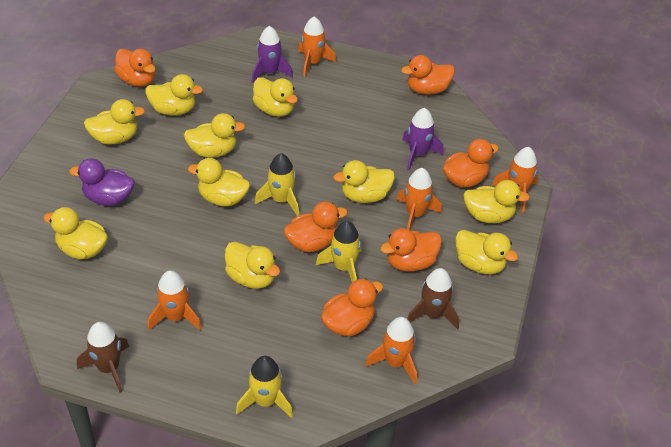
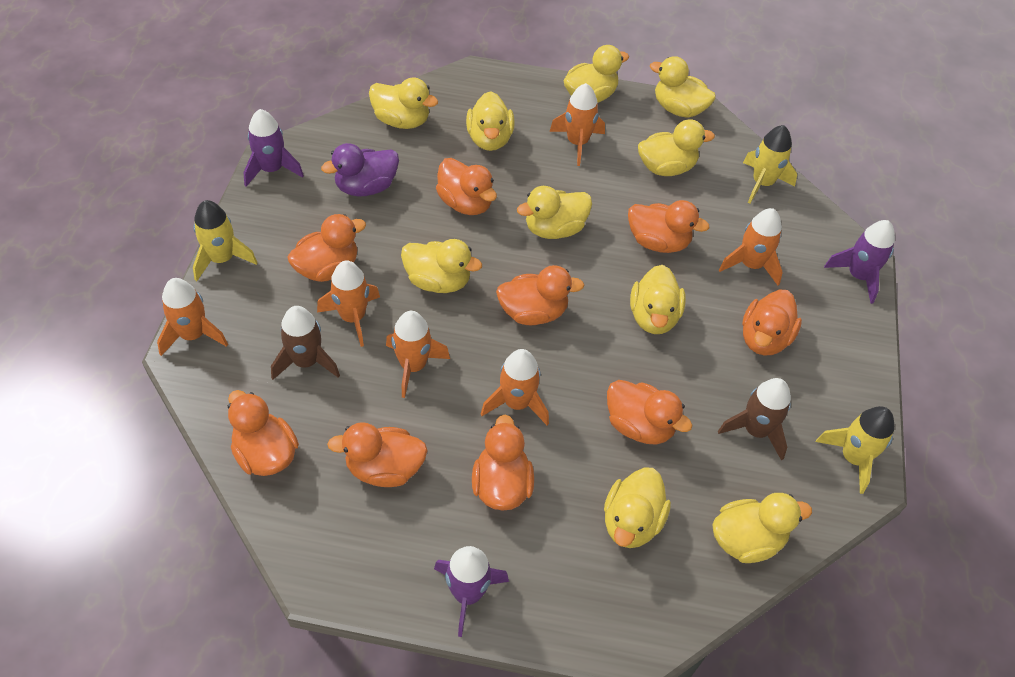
orange duck: 6 -> 9
orange rocket: 5 -> 6
purple rocket: 2 -> 3

